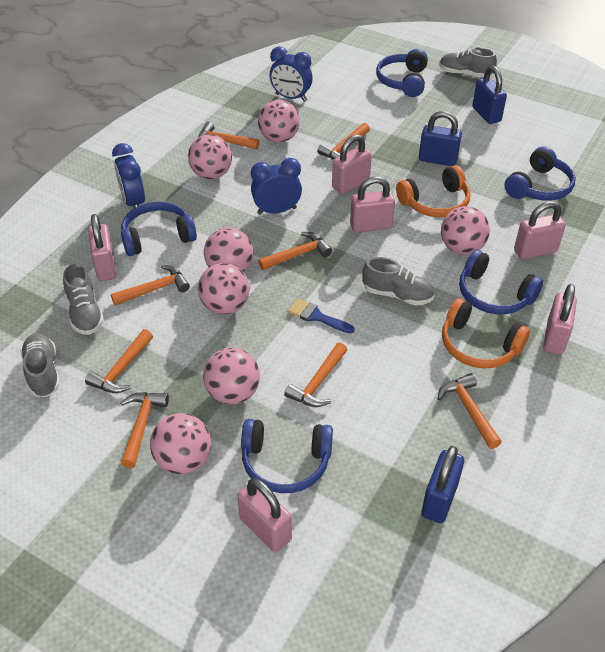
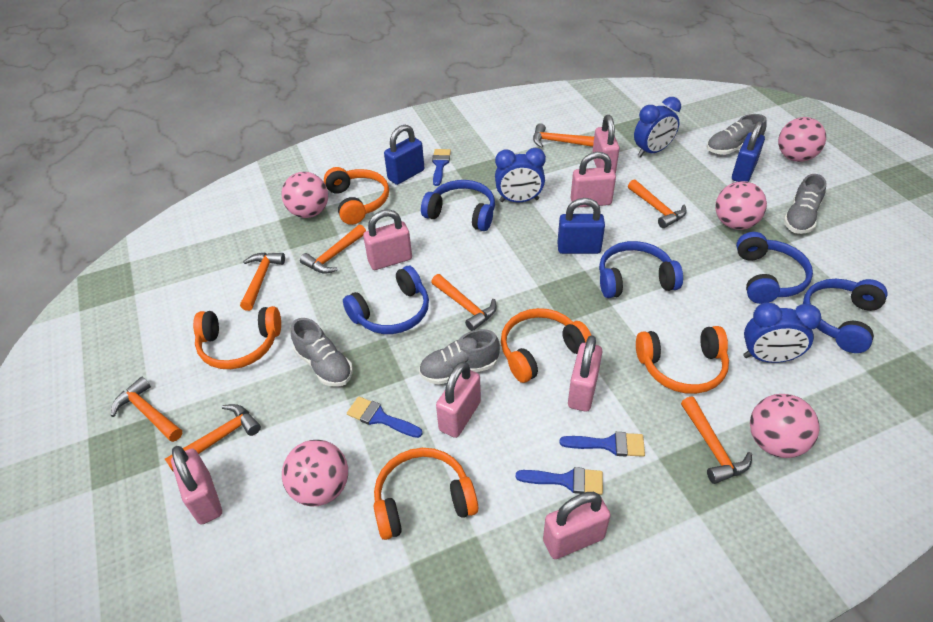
blue brush: 1 -> 4
orange headphones: 2 -> 5
pink ball: 7 -> 5
pink padlock: 6 -> 7

